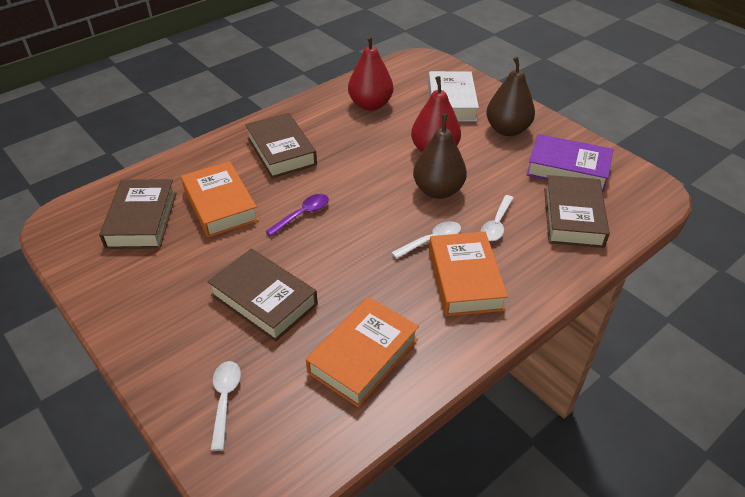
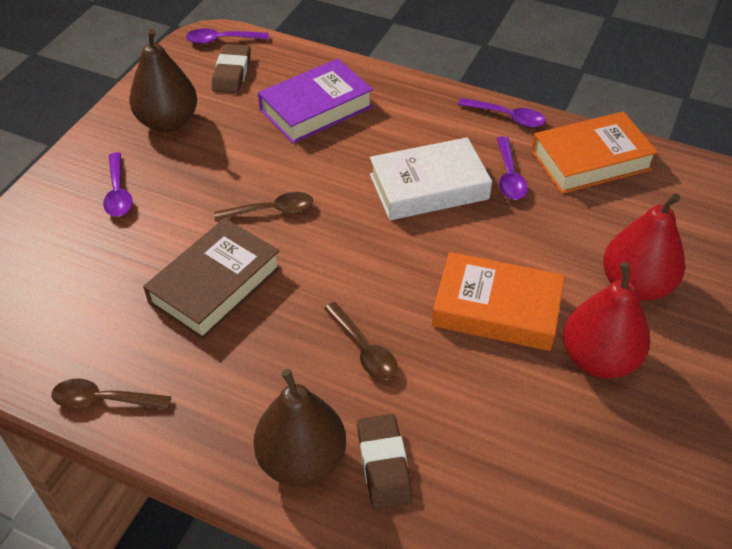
brown book: 4 -> 1
brown eraser: 0 -> 2
brown spoon: 0 -> 3
orange book: 3 -> 2
purple spoon: 1 -> 4
white spoon: 3 -> 0

